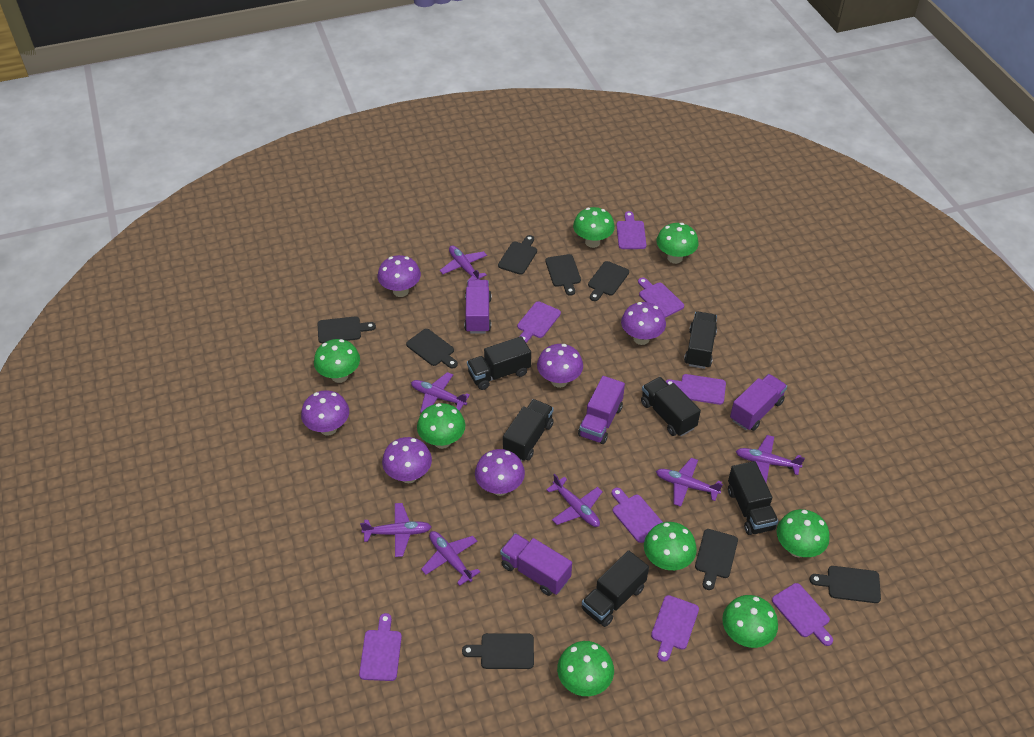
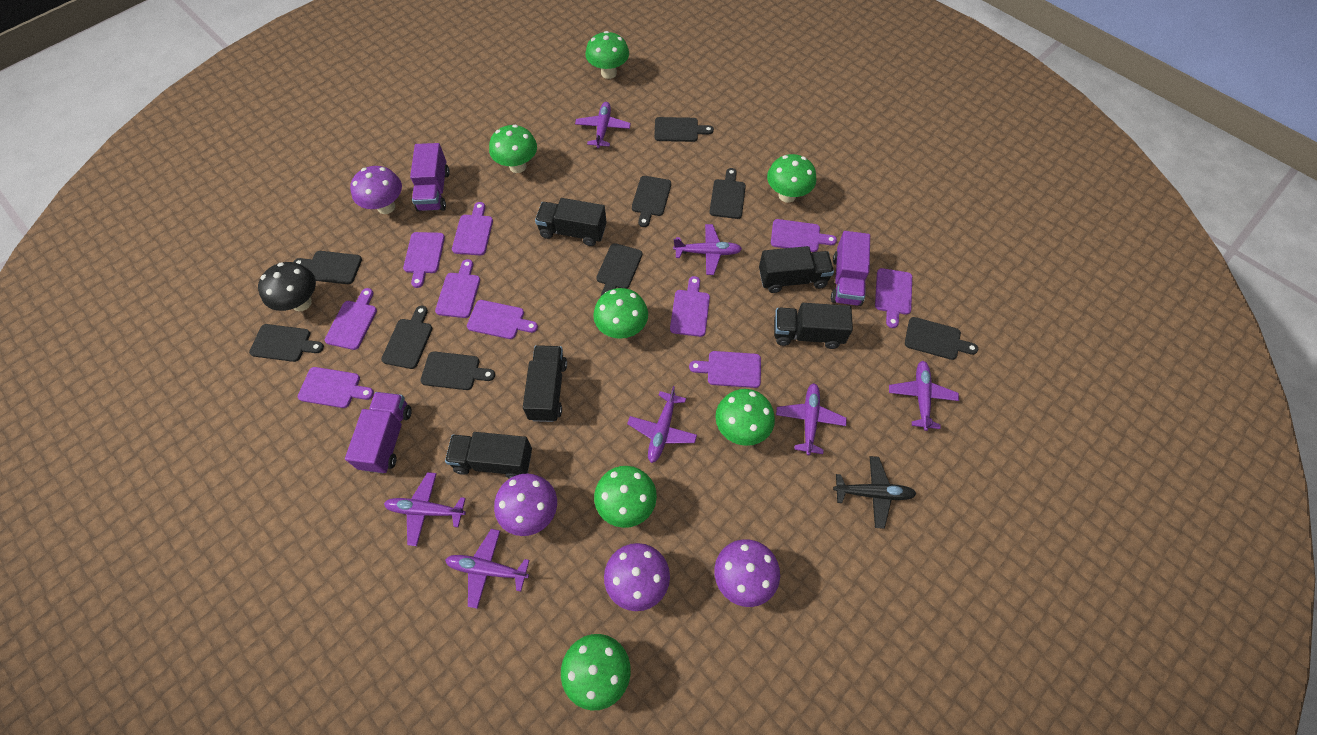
black cutting board: 8 -> 9
black mushroom: 0 -> 1
black plane: 0 -> 1
black truck: 6 -> 5
green mushroom: 8 -> 7
purple cutting board: 8 -> 10
purple mushroom: 6 -> 4
purple truck: 4 -> 3

